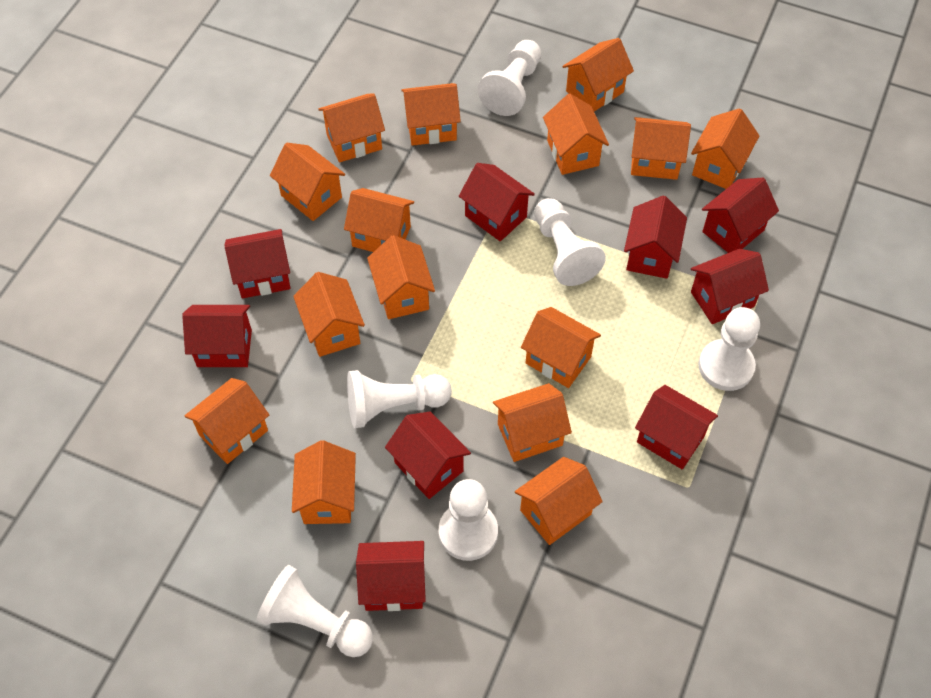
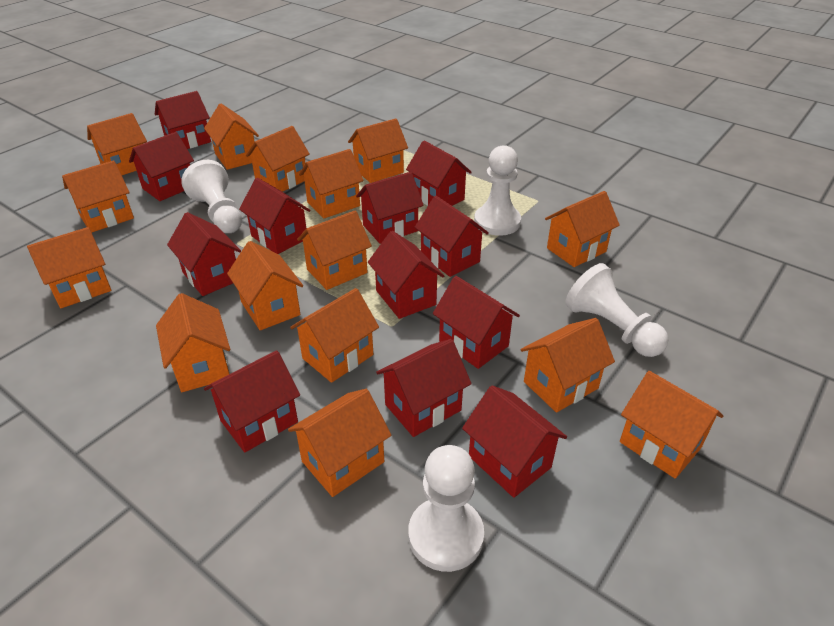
red house: 9 -> 12
white pawn: 6 -> 4

